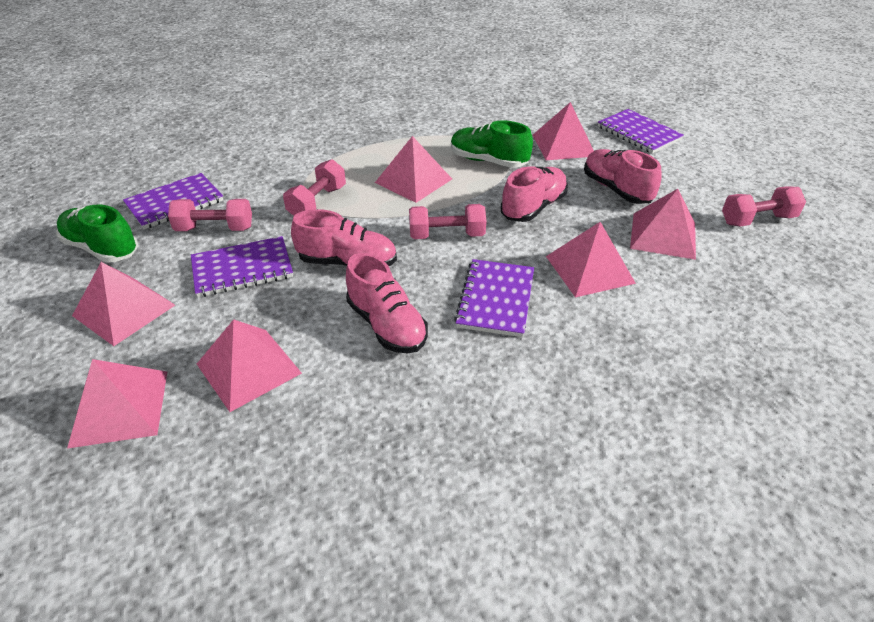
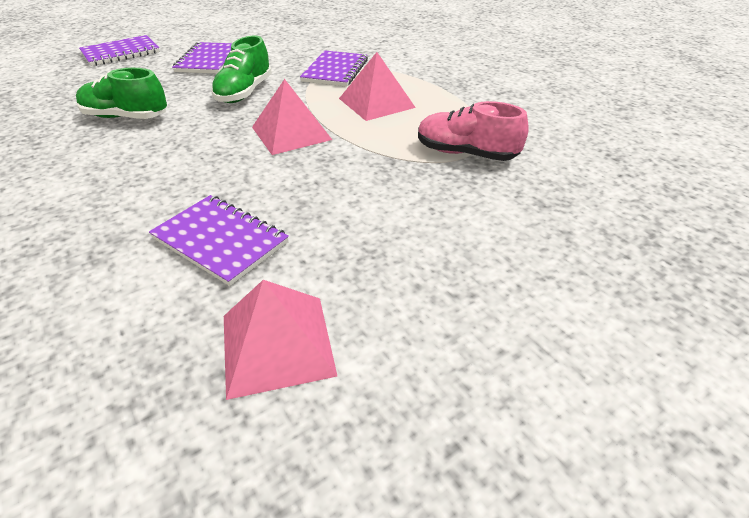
pink dumbbell: 4 -> 0
pink pyramid: 7 -> 3
pink shoe: 4 -> 1

